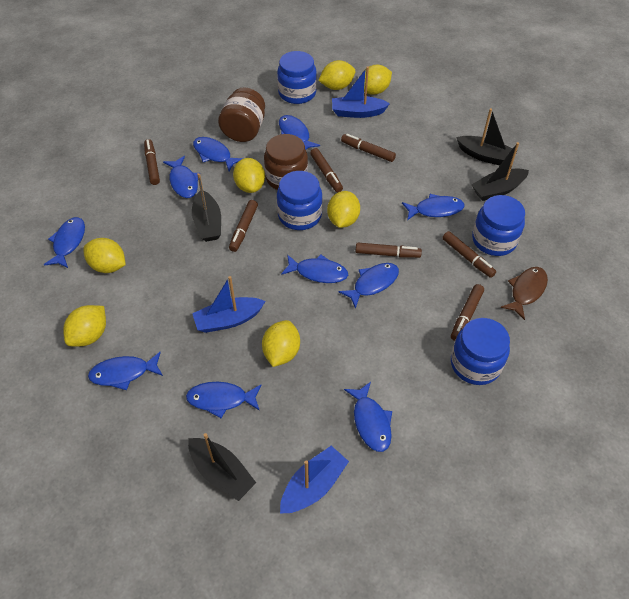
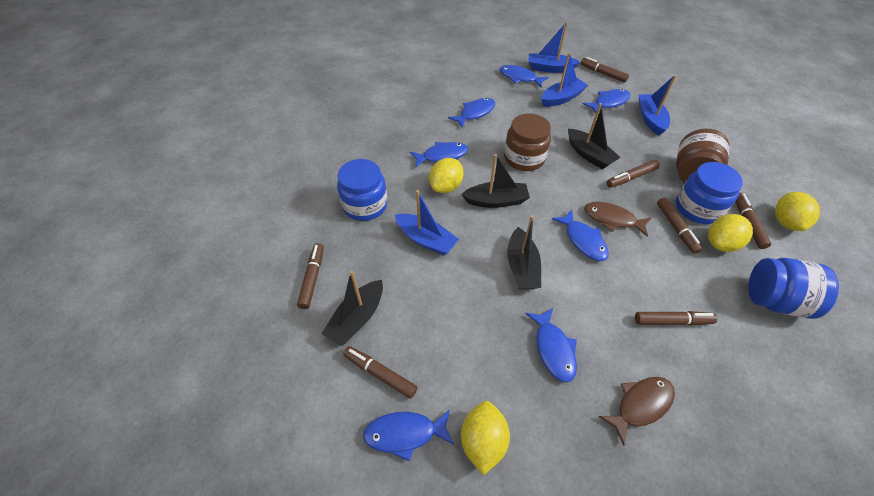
blue boat: 3 -> 4
blue fish: 10 -> 7
blue jar: 4 -> 3
brown fish: 1 -> 2
yellow lemon: 7 -> 4

